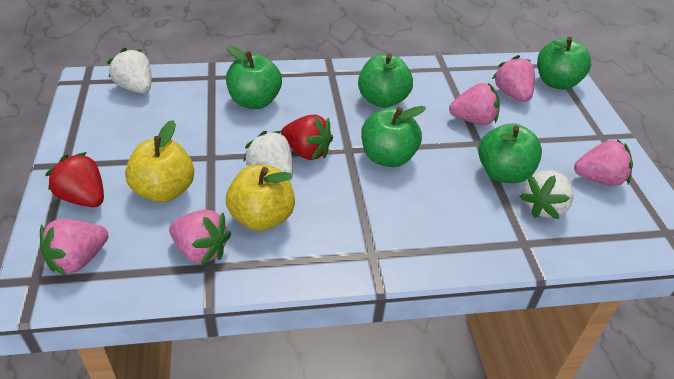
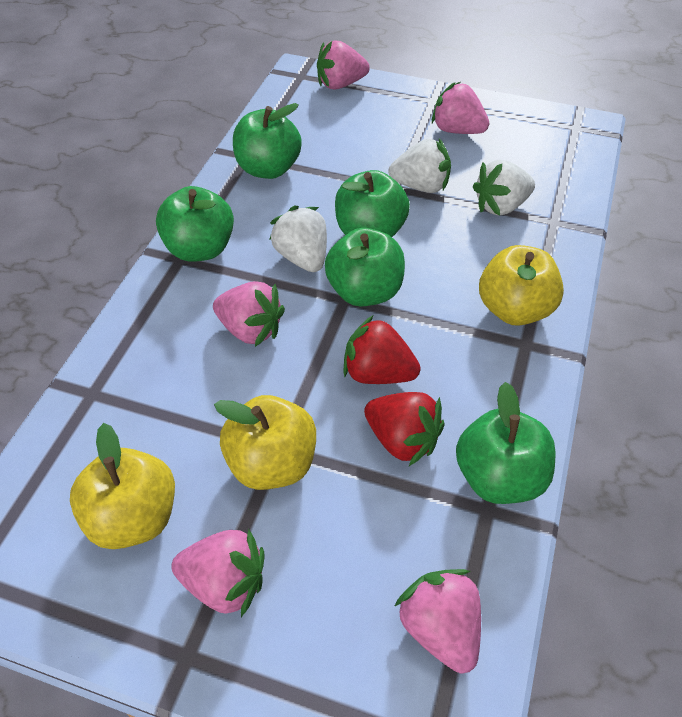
yellow apple: 2 -> 3

